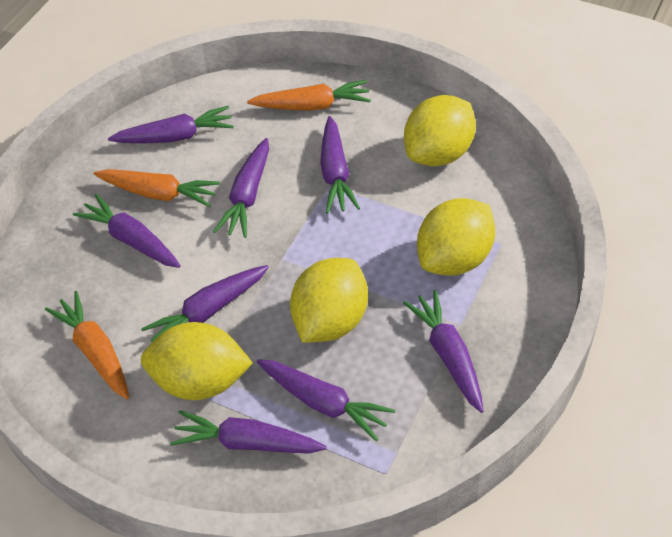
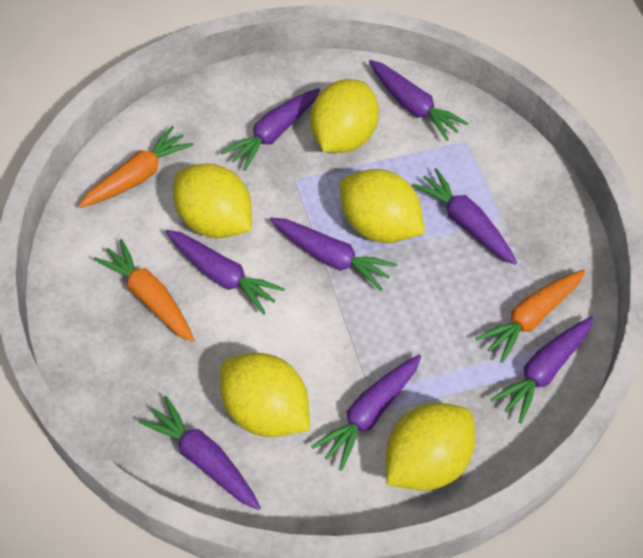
yellow lemon: 4 -> 5

